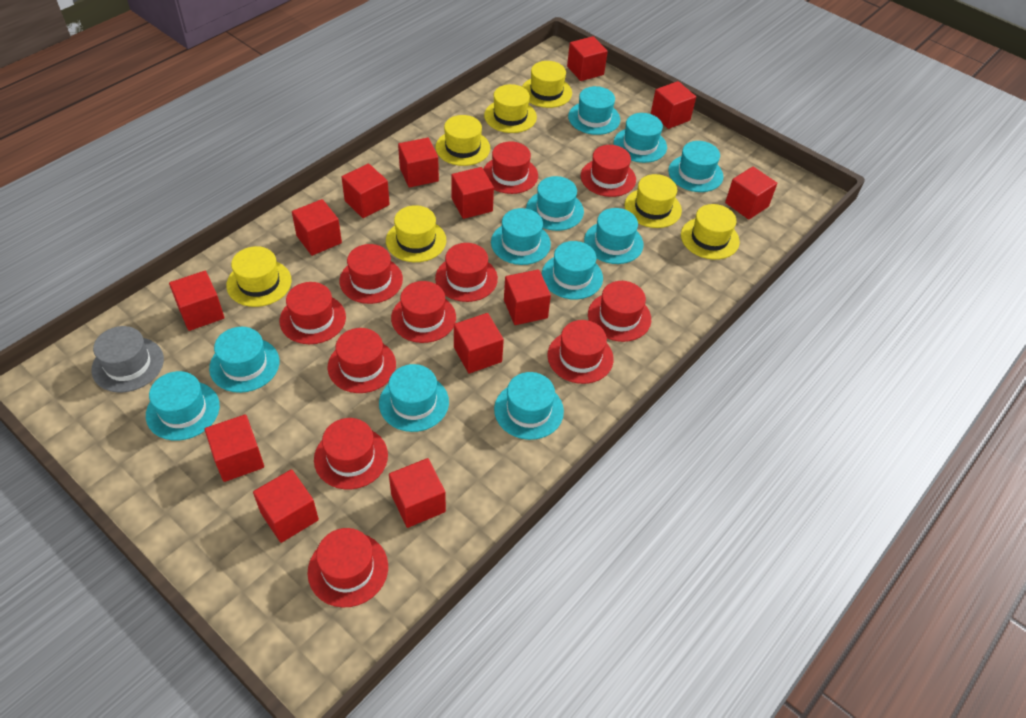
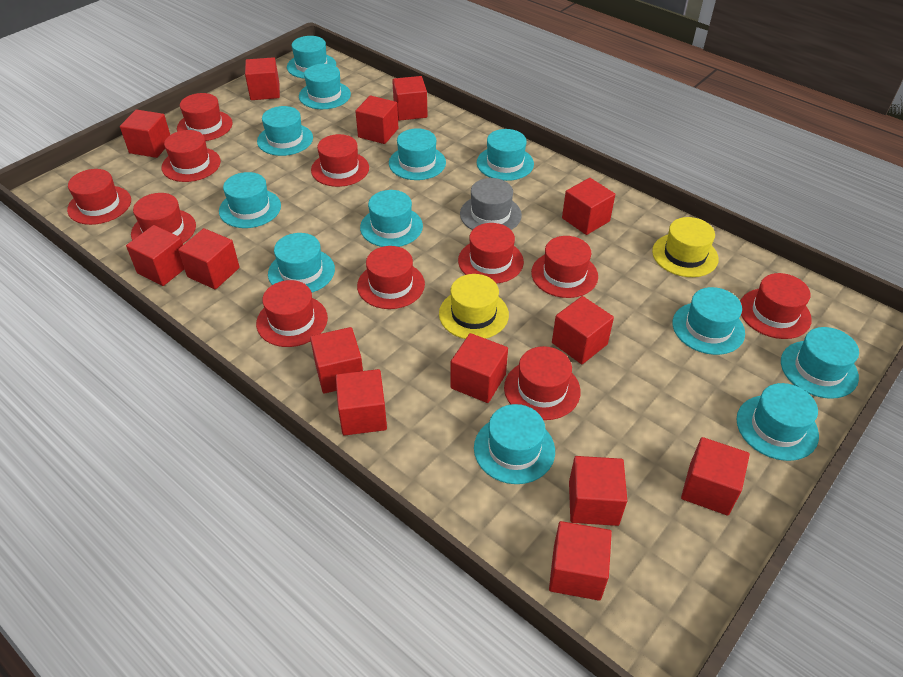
red cube: 13 -> 14
turquoise hat: 11 -> 12
yellow hat: 7 -> 2

